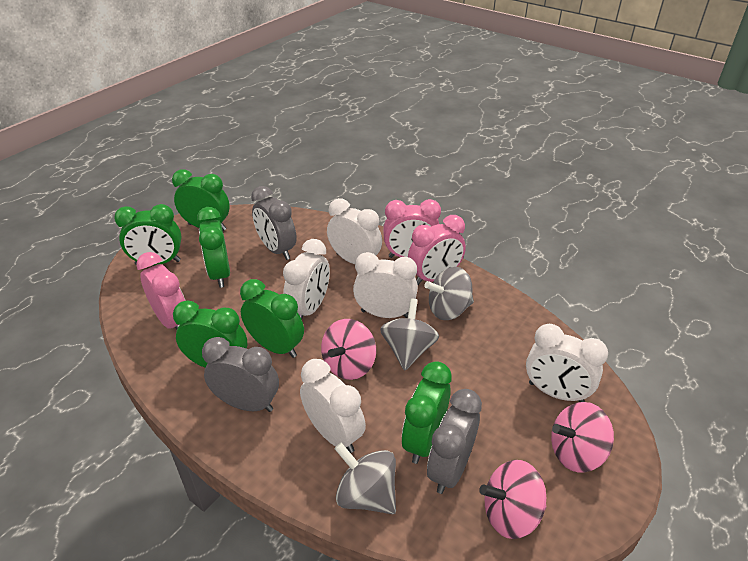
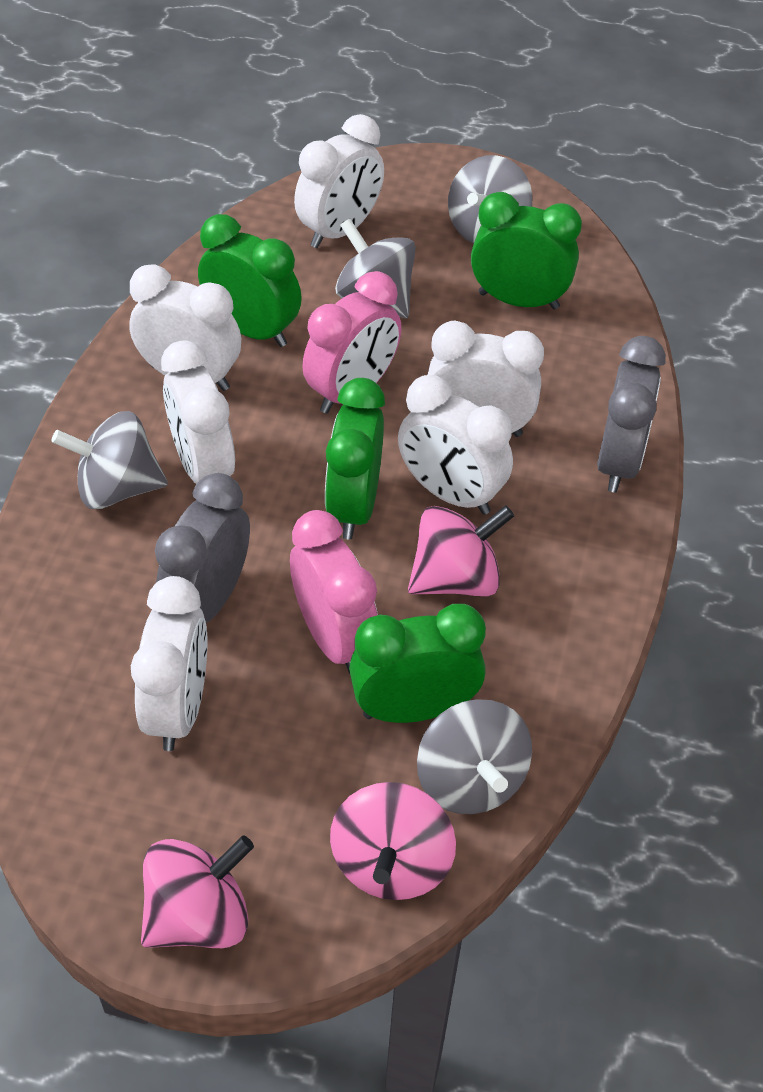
green clock: 6 -> 4
grey clock: 3 -> 2
grey spinning top: 3 -> 4
pink clock: 3 -> 2
white clock: 5 -> 6

